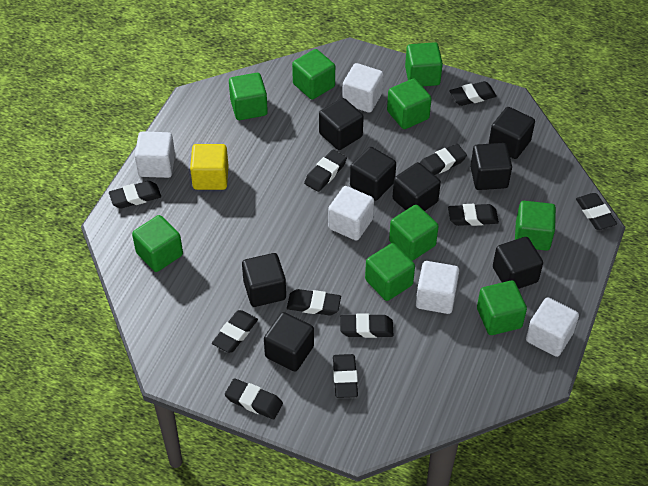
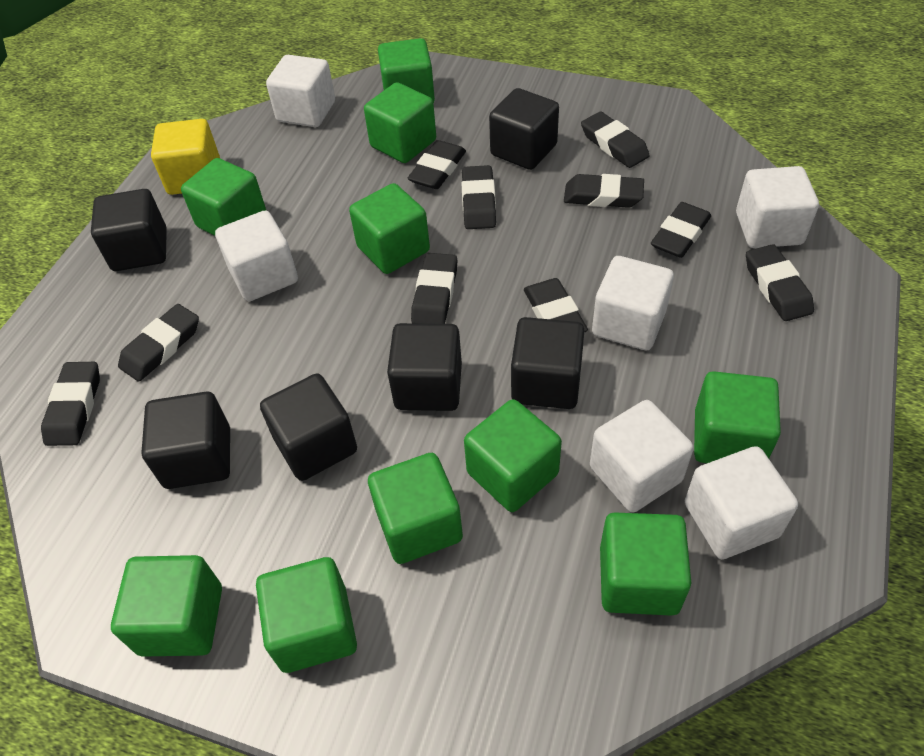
black cube: 8 -> 6
black eraser: 11 -> 10
green cube: 9 -> 10
white cube: 5 -> 6

